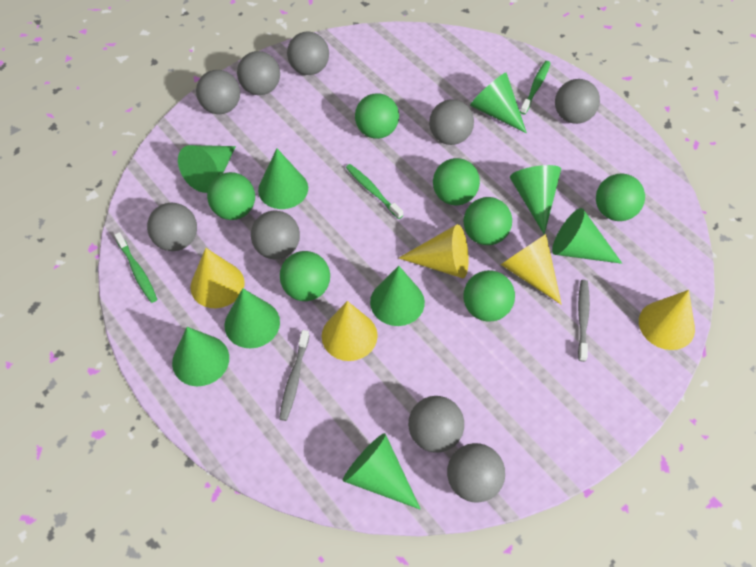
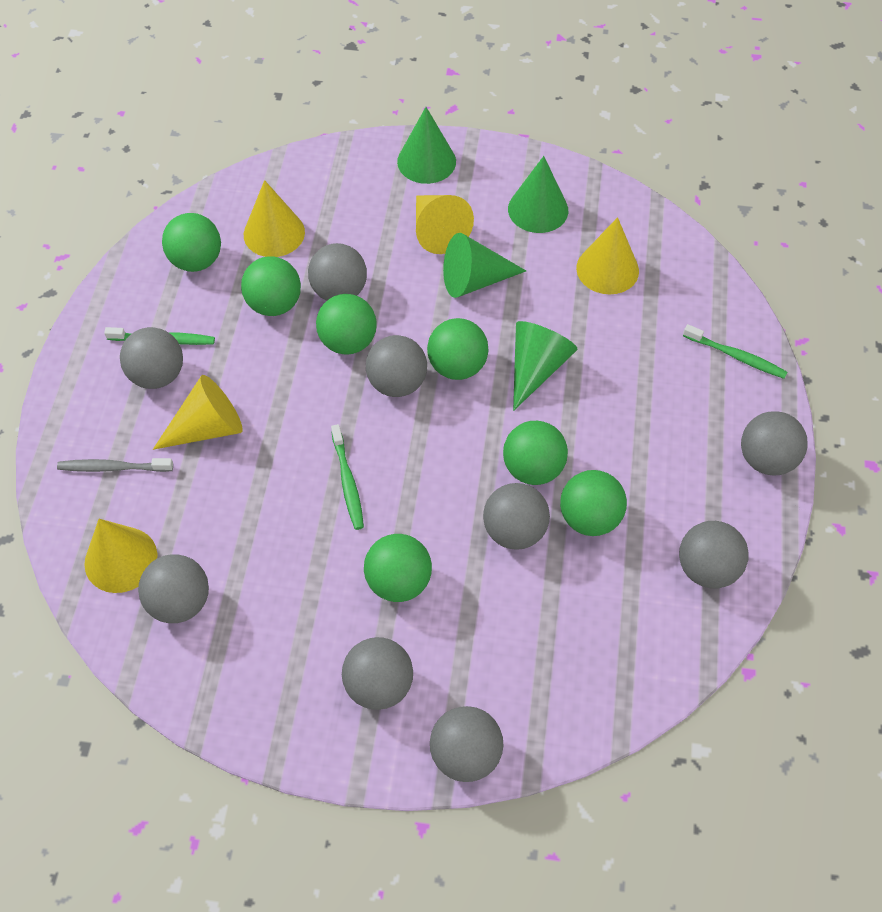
green cone: 9 -> 4
grey toothbrush: 2 -> 1

